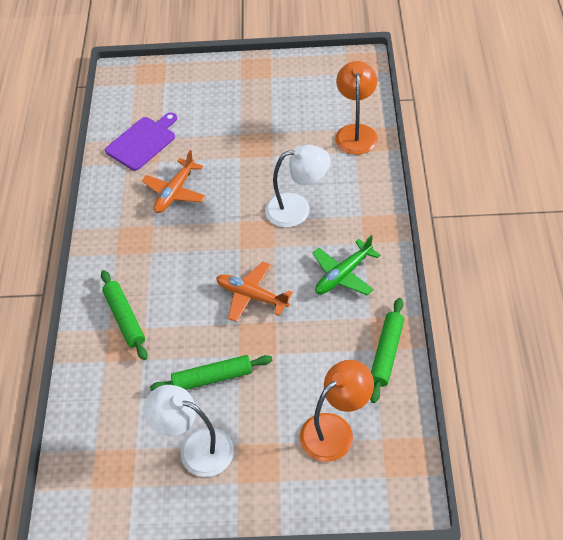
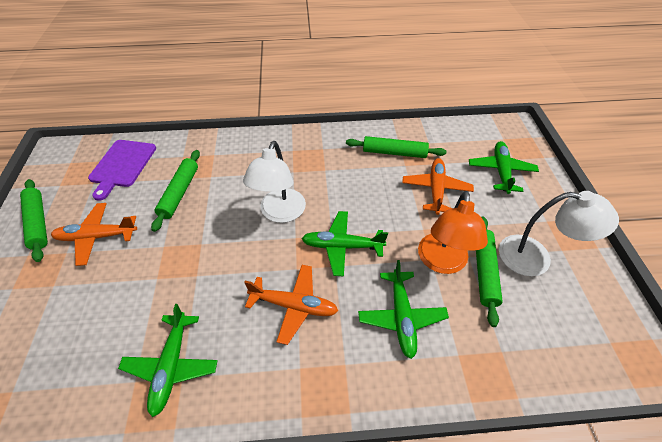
green plane: 1 -> 4
green rolling pin: 3 -> 4
orange lamp: 2 -> 1
orange plane: 2 -> 3

